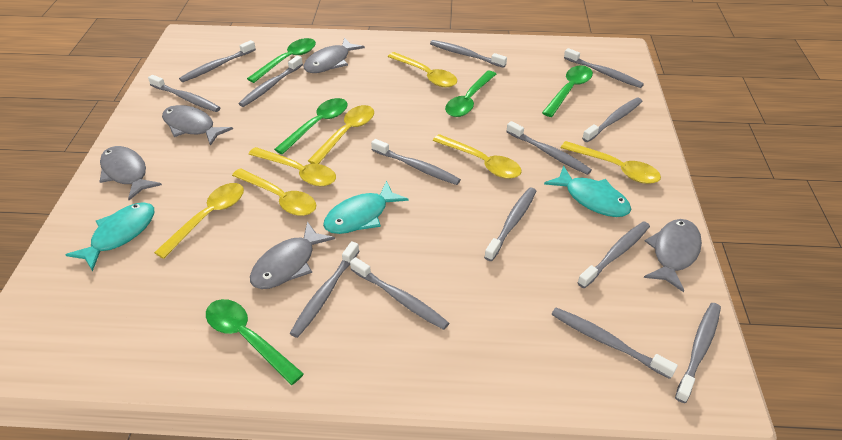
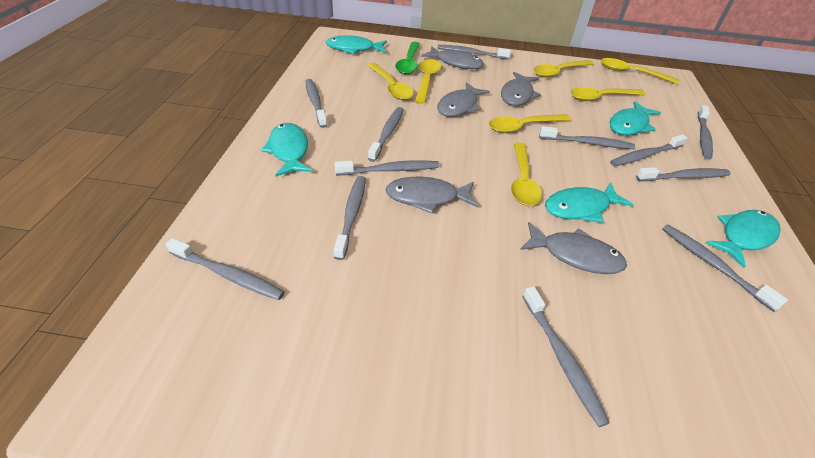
green spoon: 5 -> 1
grey toothbrush: 14 -> 12
turquoise fish: 3 -> 5

